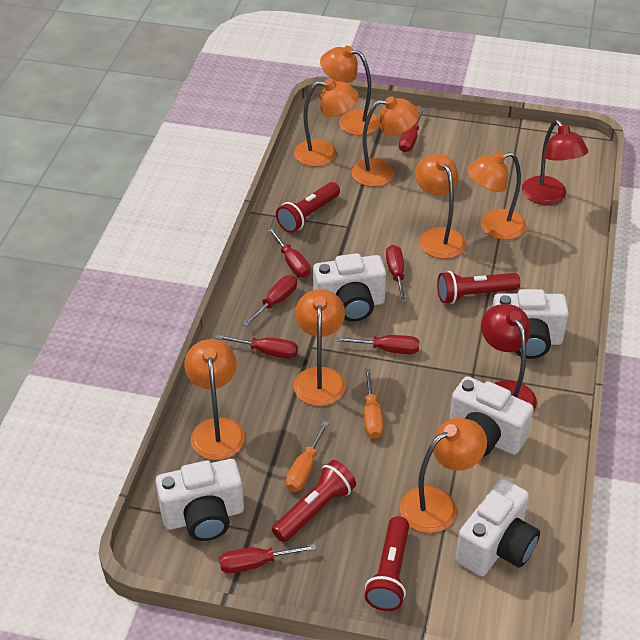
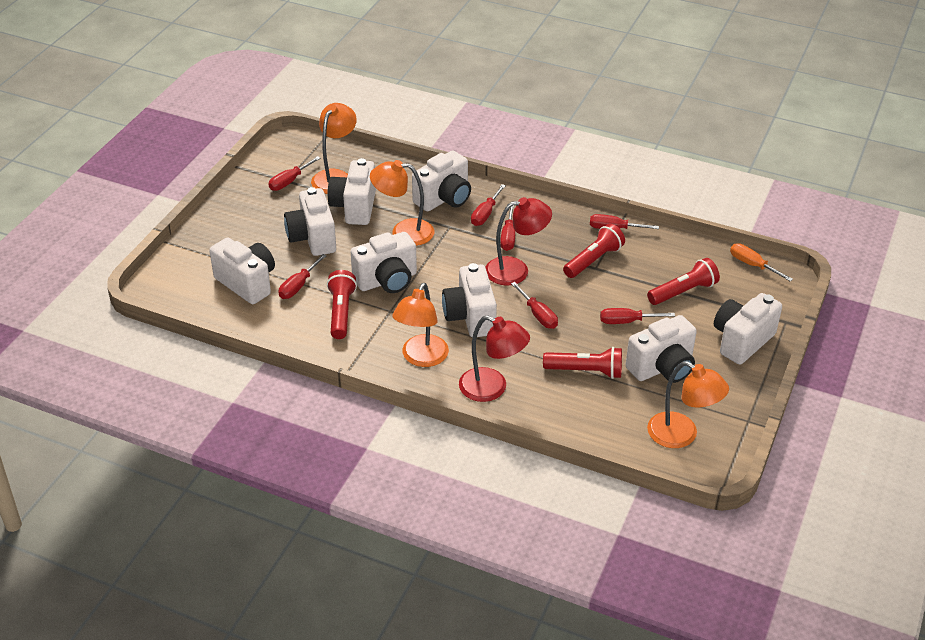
orange lamp: 8 -> 4
orange screwdriver: 2 -> 1
white camera: 5 -> 8

